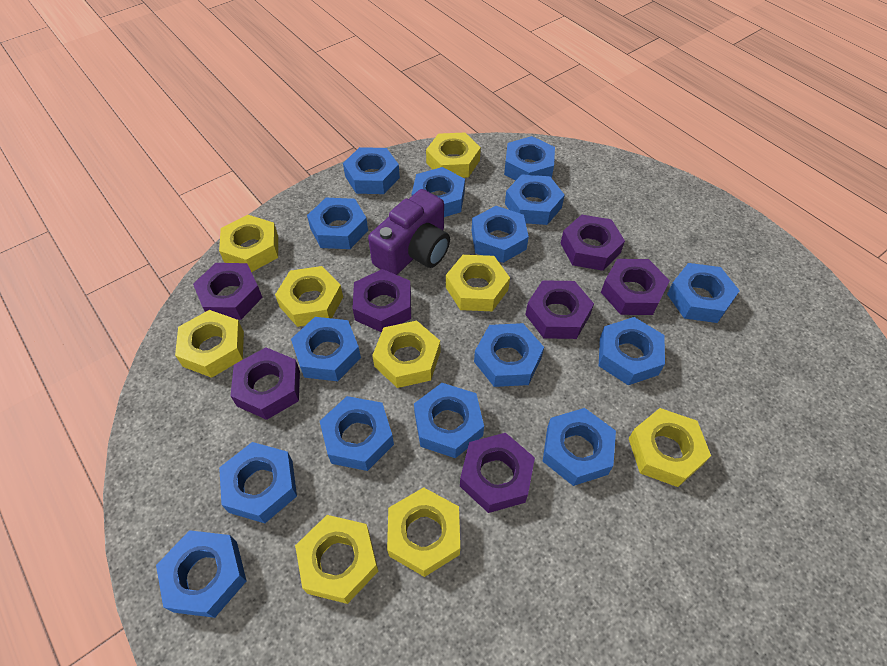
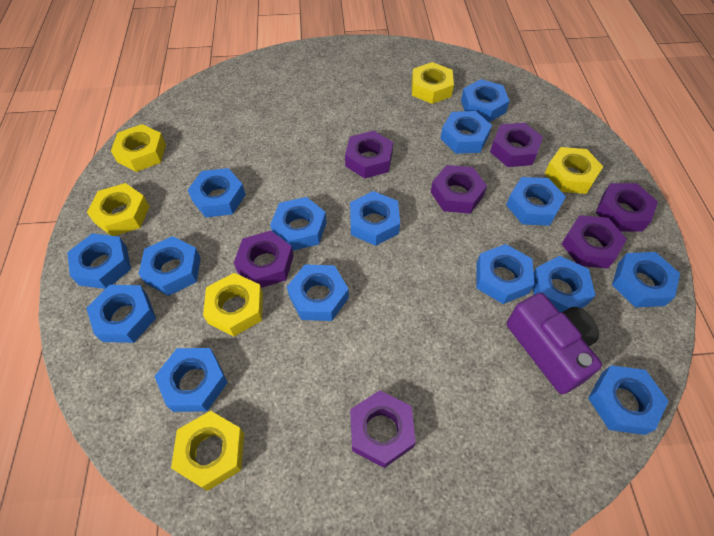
yellow nut: 9 -> 6

